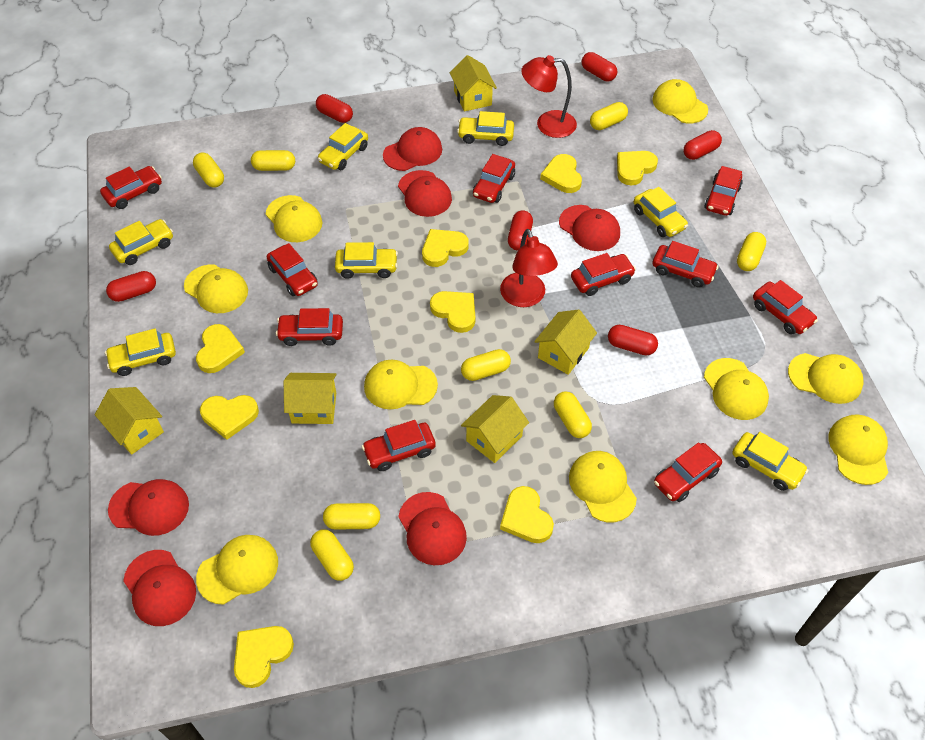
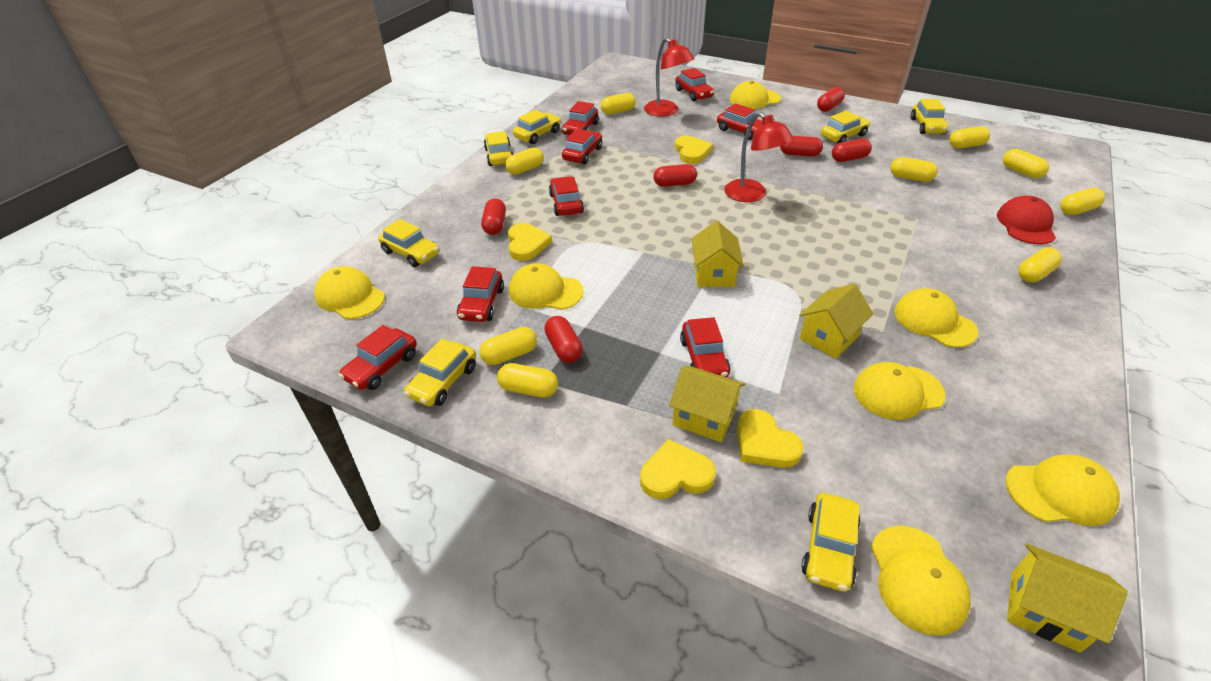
red cap: 6 -> 1
red car: 10 -> 8
yellow cap: 9 -> 7
yellow capsule: 8 -> 9
yellow heart: 8 -> 4
yellow house: 5 -> 4

